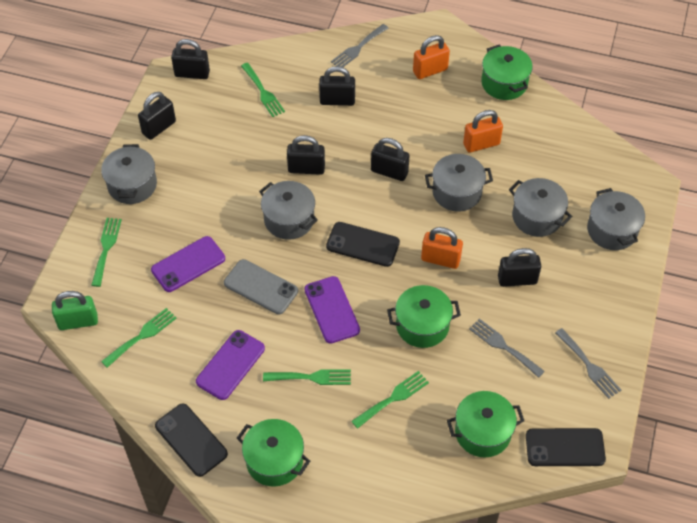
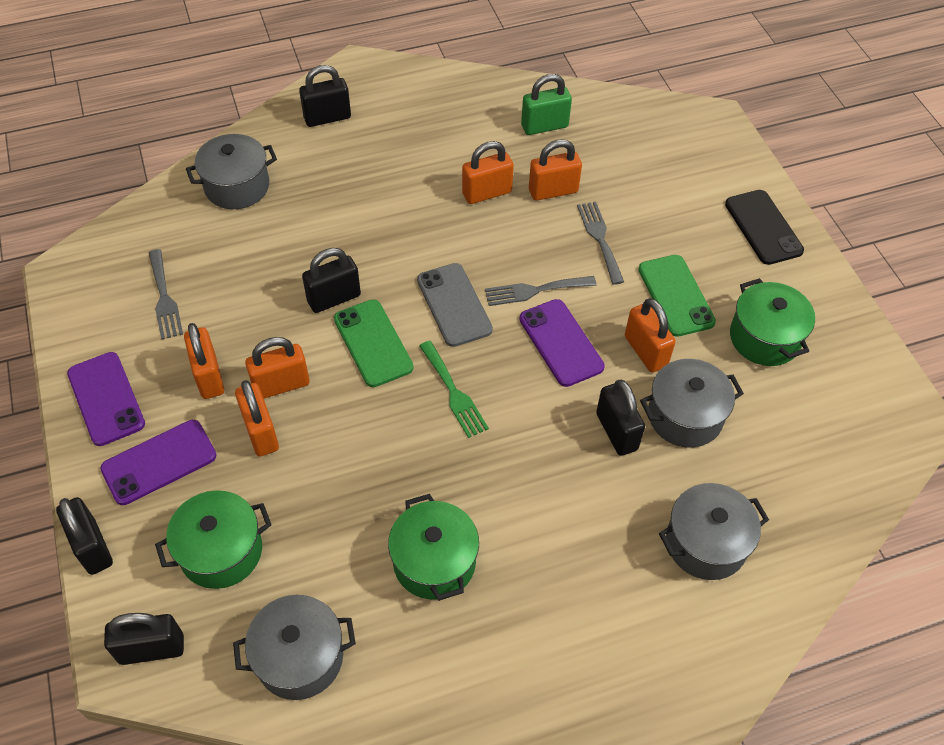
black padlock: 6 -> 5
black phone: 3 -> 1
green fork: 5 -> 1
green phone: 0 -> 2
green pot: 4 -> 3
grey pot: 5 -> 4
orange padlock: 3 -> 6

